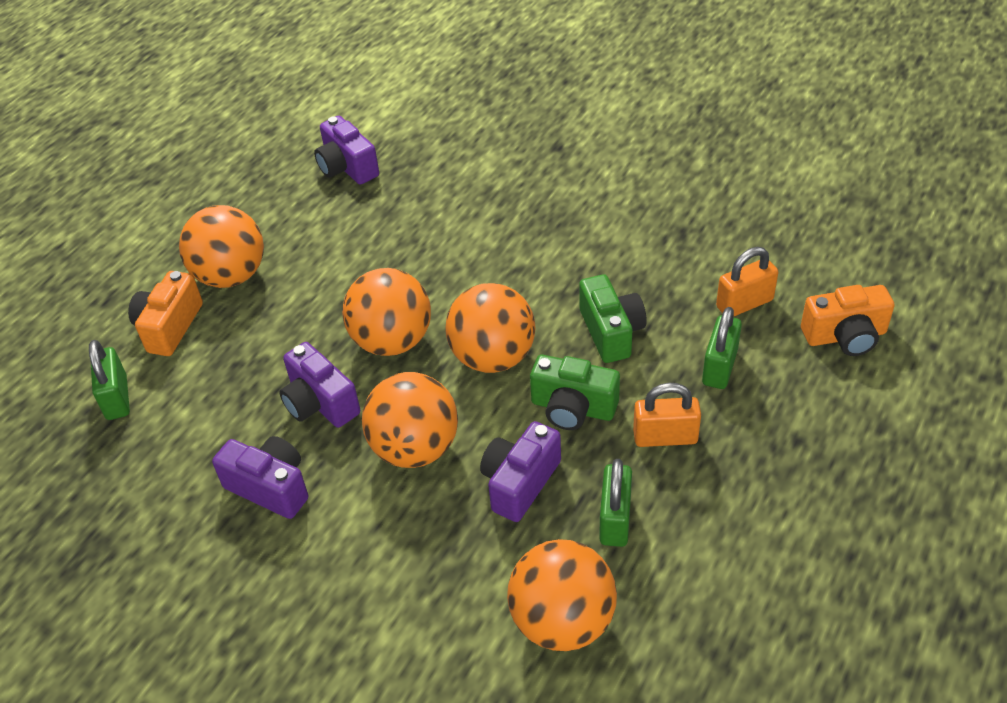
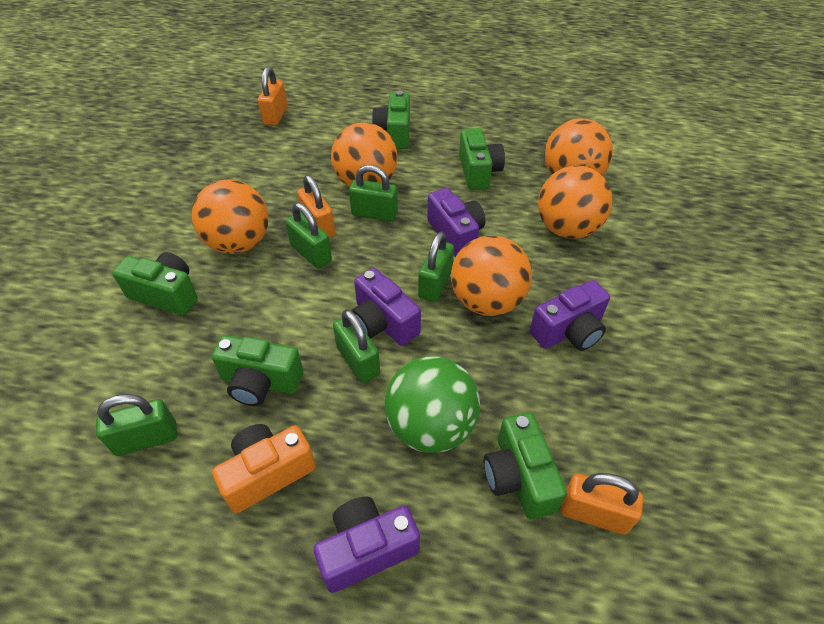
green ball: 0 -> 1
green camera: 2 -> 5
green padlock: 3 -> 5
orange camera: 2 -> 1
orange padlock: 2 -> 3

